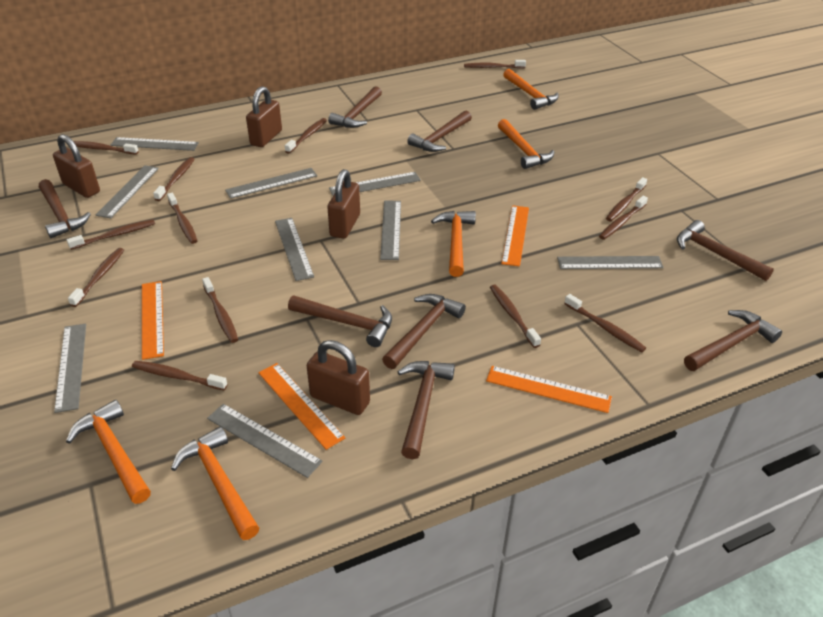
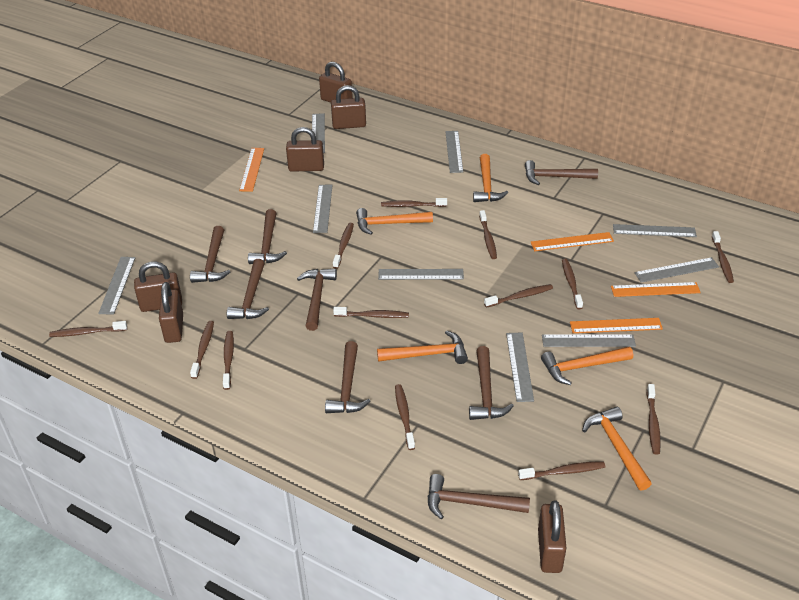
brown padlock: 4 -> 6

